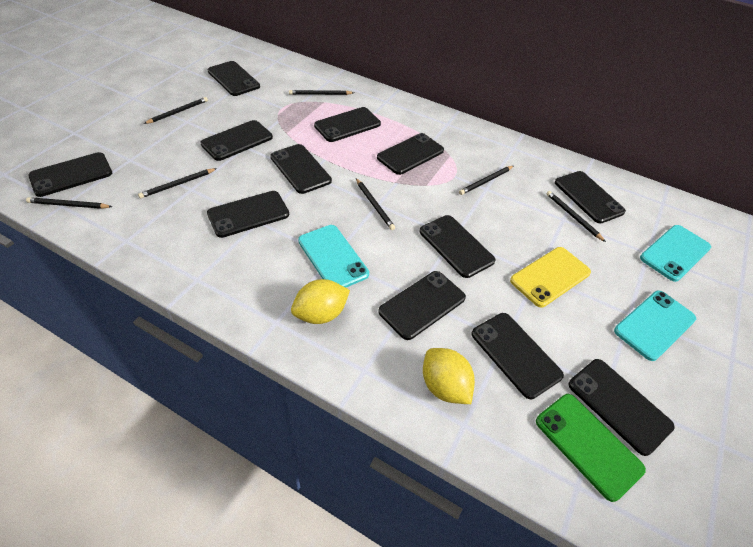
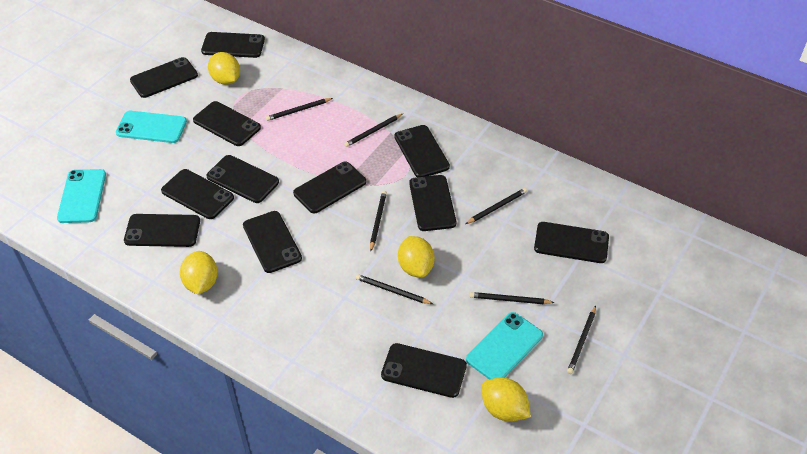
green phone: 1 -> 0
yellow lemon: 2 -> 4
yellow phone: 1 -> 0

